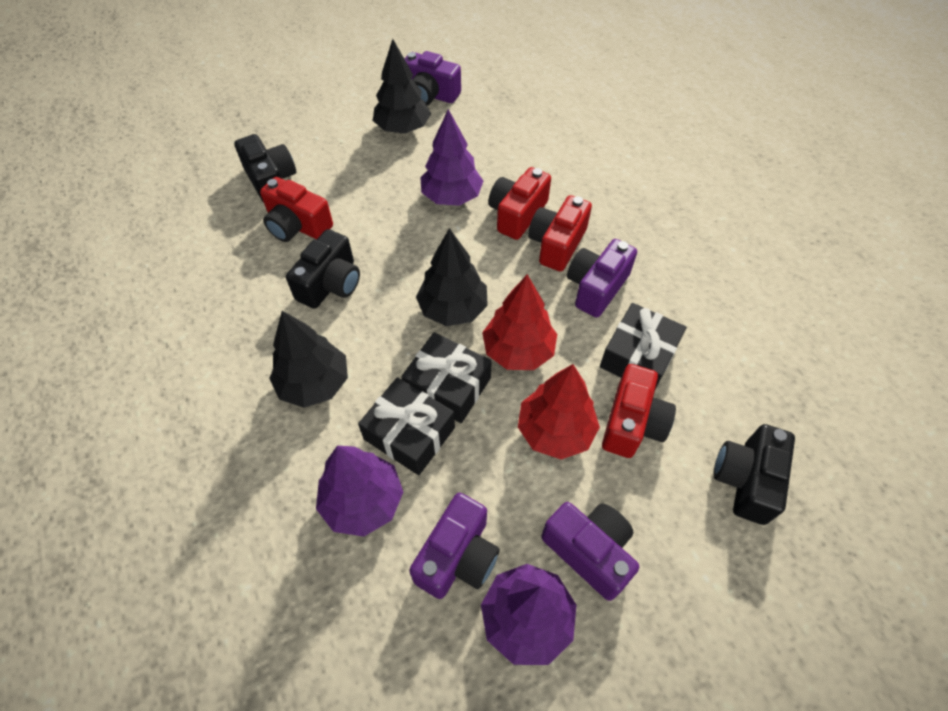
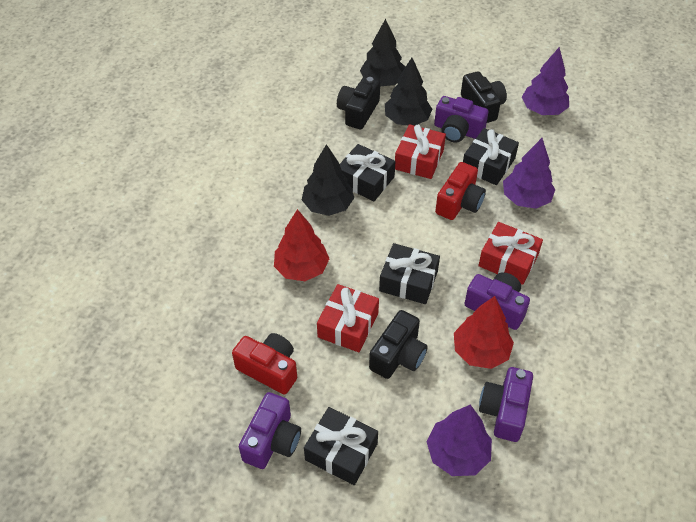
black gift: 3 -> 4
red camera: 4 -> 2
red gift: 0 -> 3

